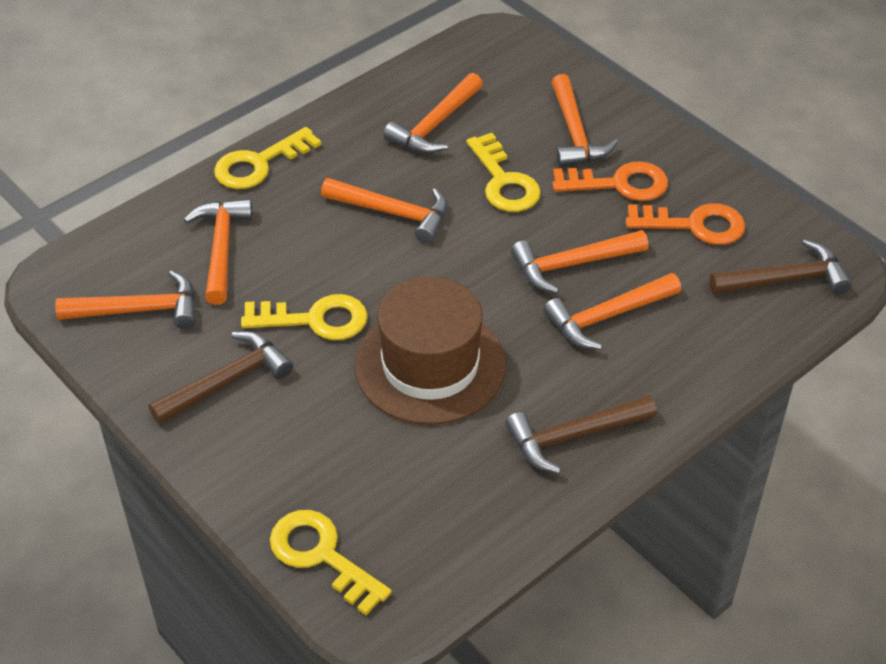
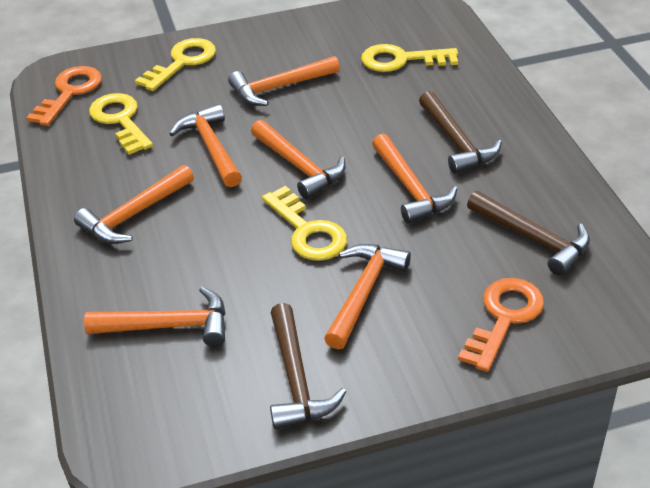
brown hat: 1 -> 0

